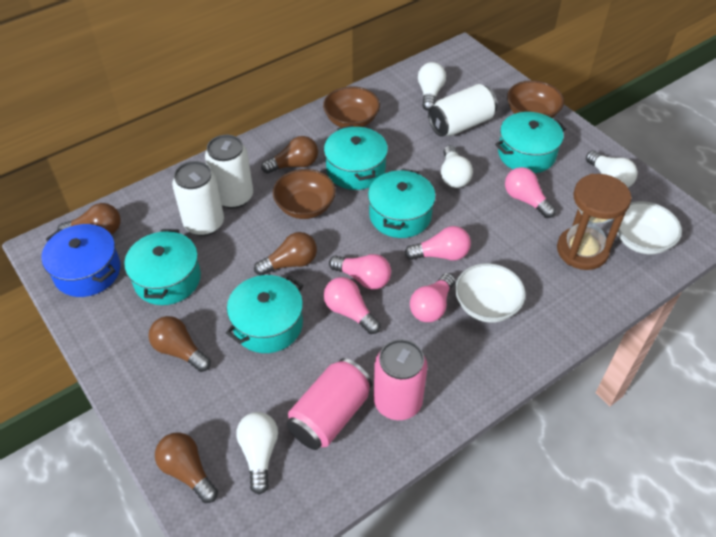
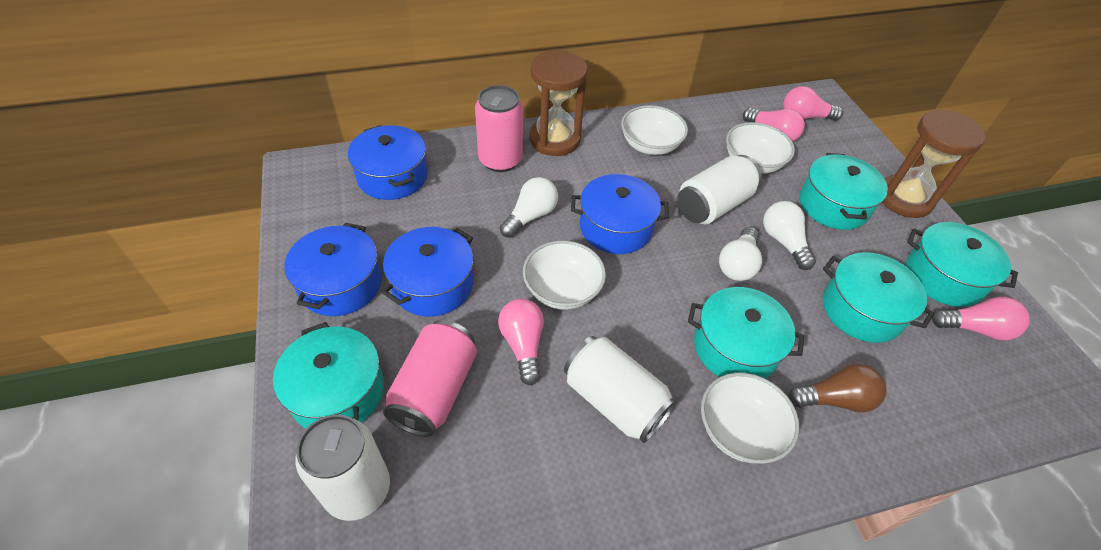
blue pot: 1 -> 4
brown bowl: 3 -> 0
brown hourglass: 1 -> 2
brown light bulb: 5 -> 1
pink light bulb: 5 -> 4
white bowl: 2 -> 4
white light bulb: 4 -> 3

